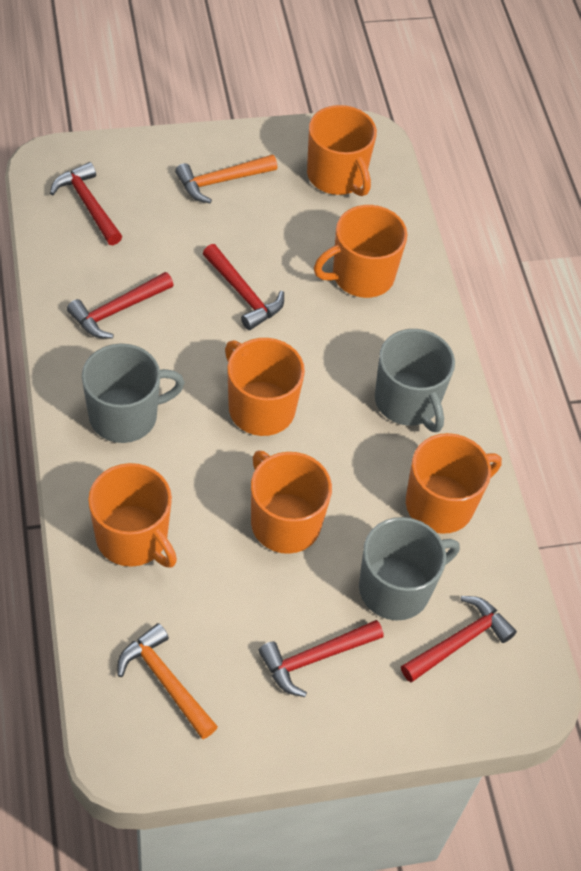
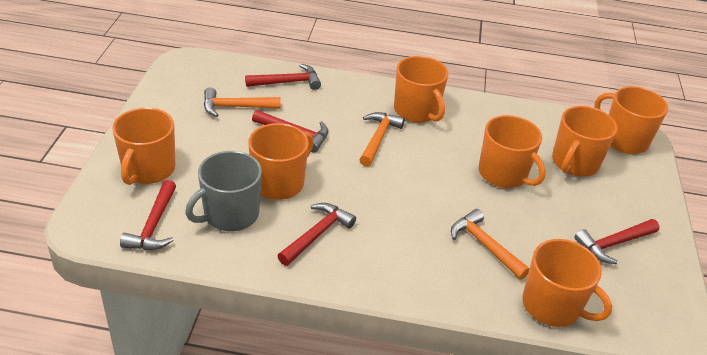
grey mug: 3 -> 1
orange hammer: 2 -> 3
orange mug: 6 -> 7

